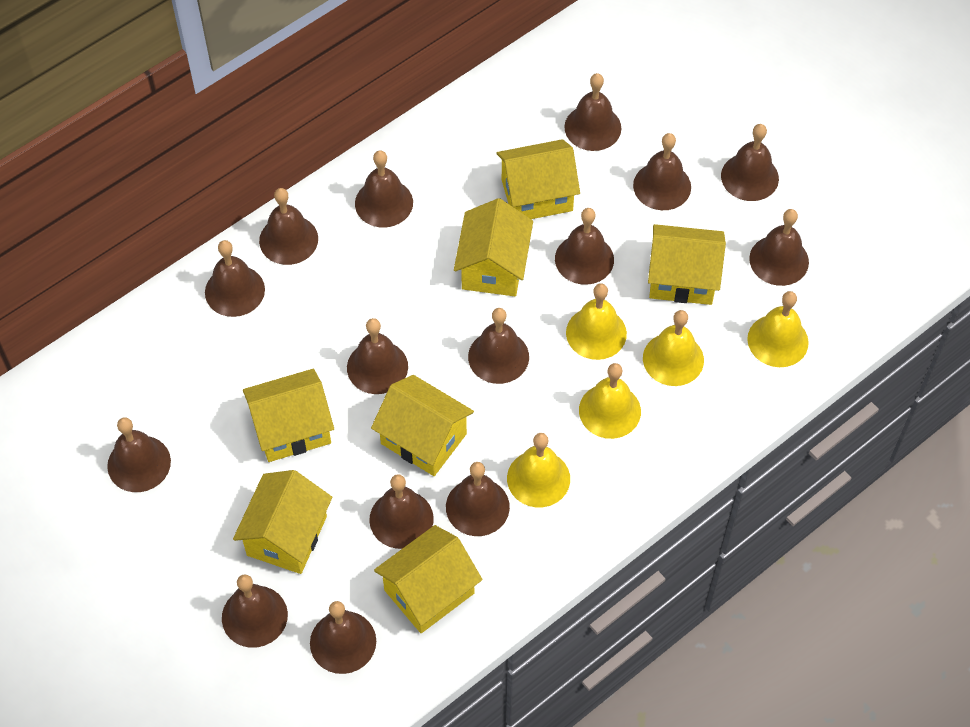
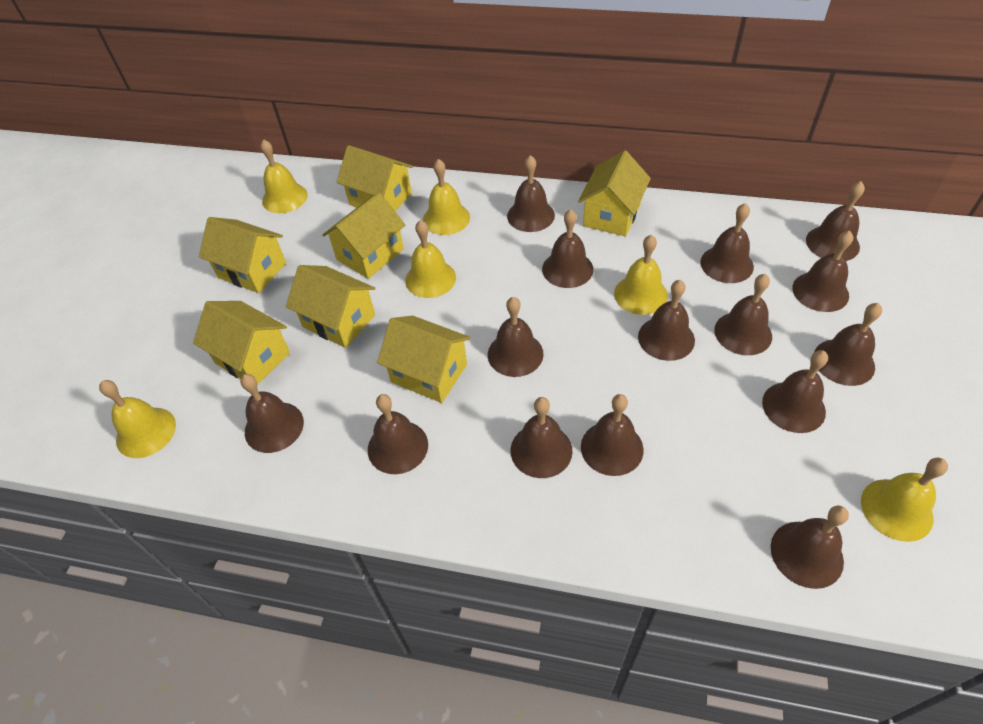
yellow bell: 5 -> 6

